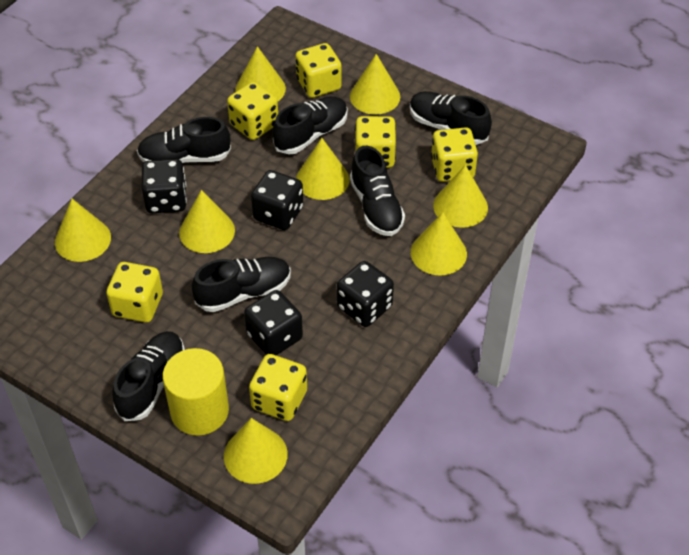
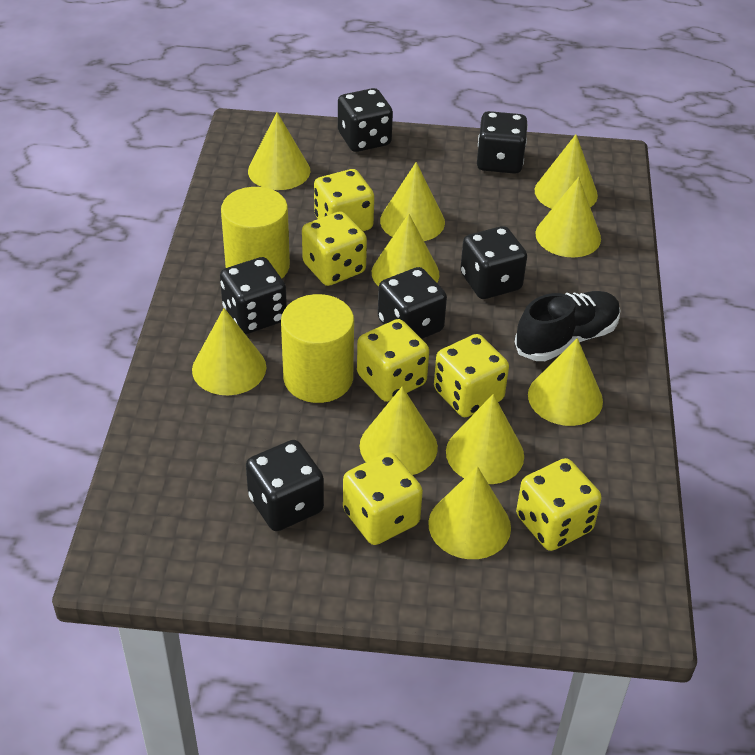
black dice: 4 -> 6
black shoe: 6 -> 1
yellow cone: 8 -> 10
yellow cylinder: 1 -> 2

